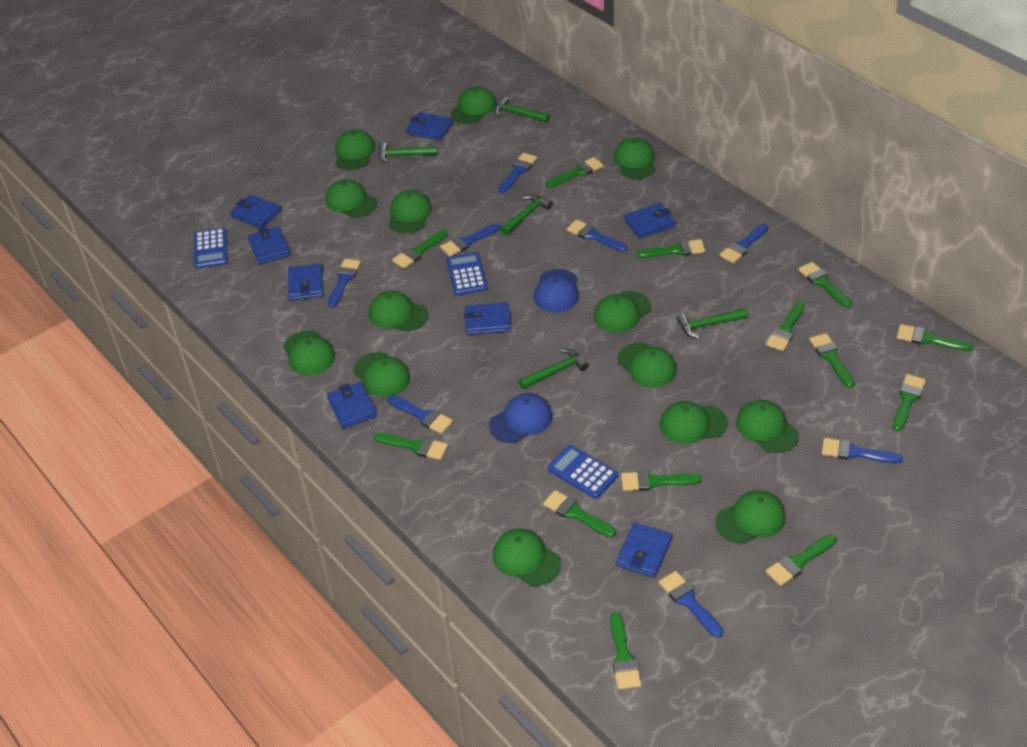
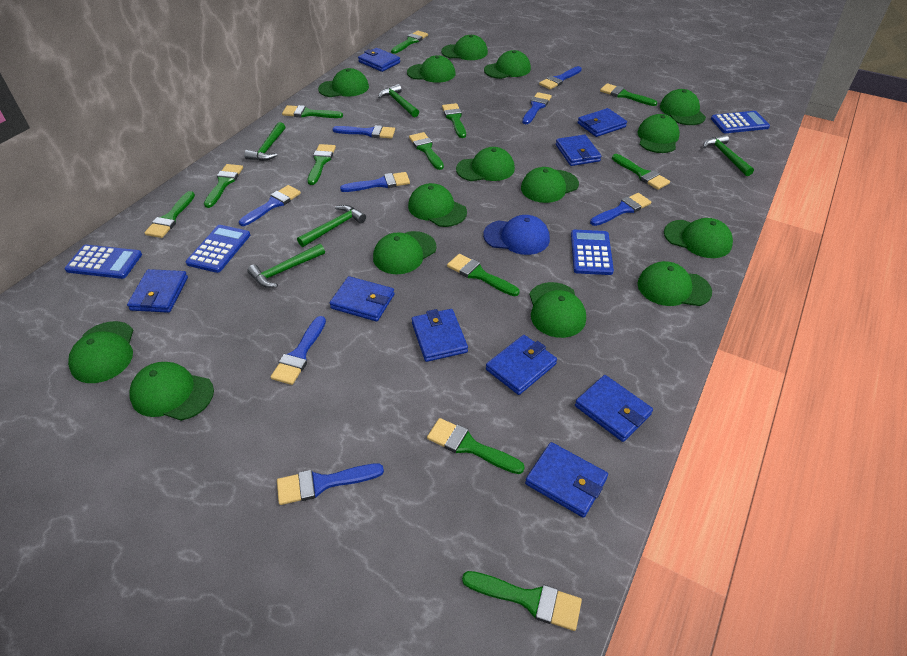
blue calculator: 3 -> 4
blue cap: 2 -> 1
blue wallet: 8 -> 9
green brush: 13 -> 12
green cap: 14 -> 15

